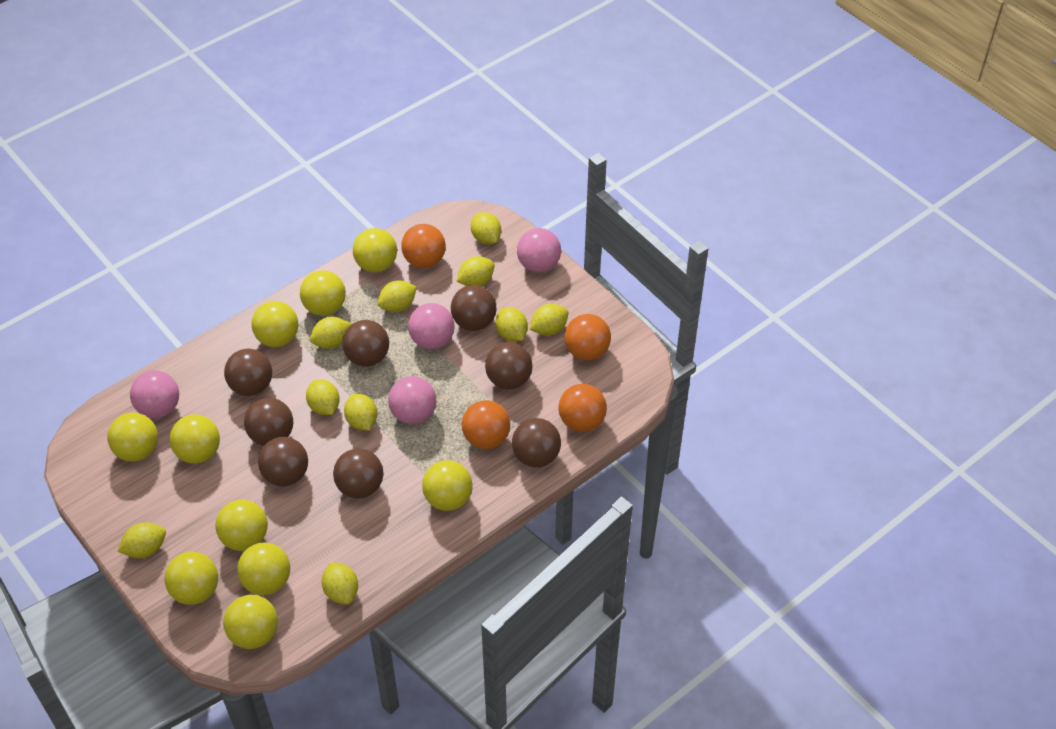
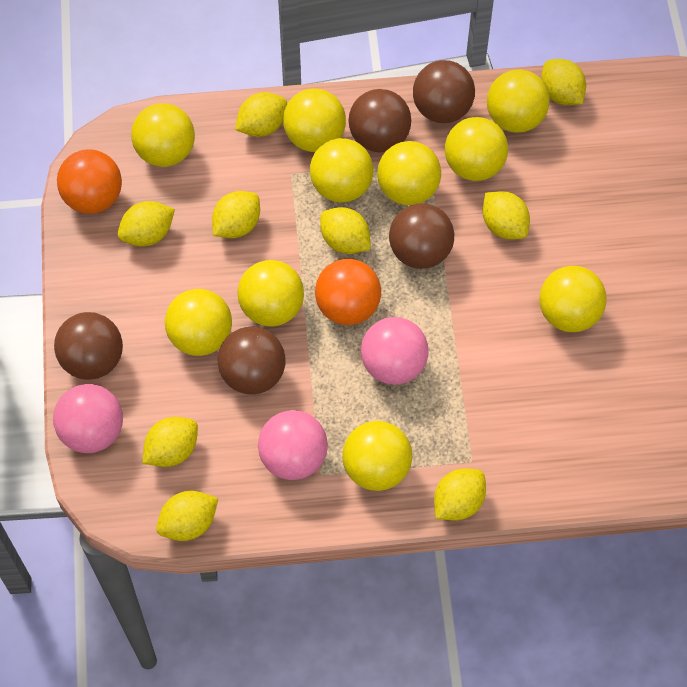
brown ball: 8 -> 5
orange ball: 4 -> 2
pink ball: 4 -> 3
yellow lemon: 10 -> 9

